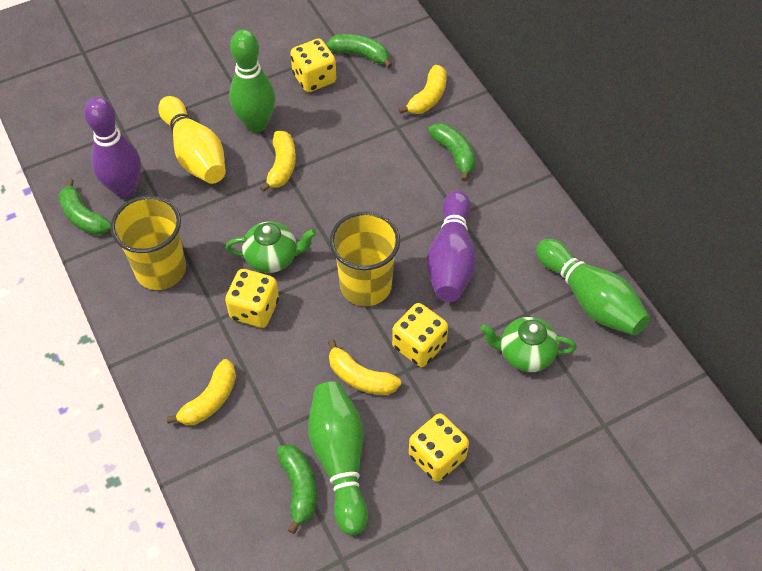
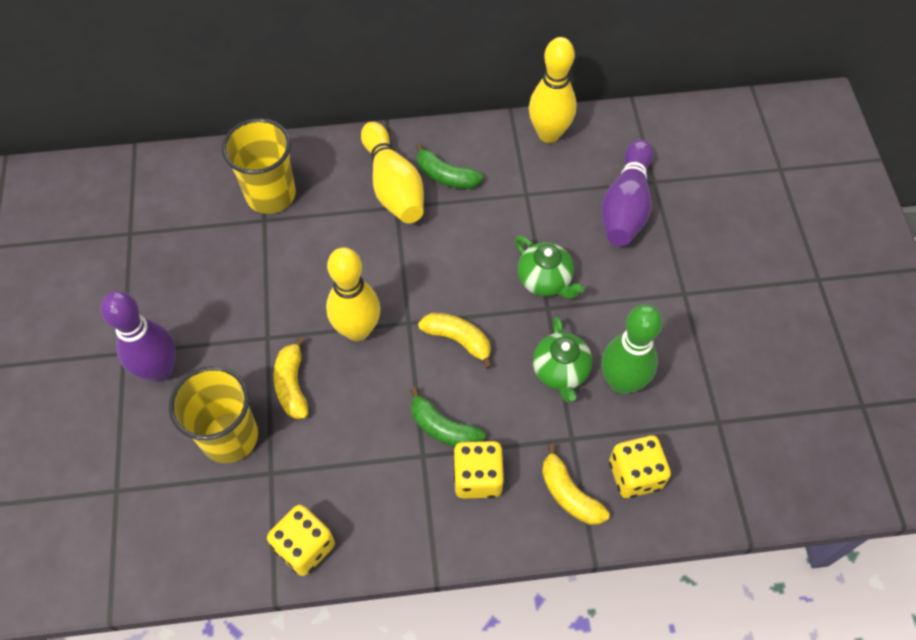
green banana: 4 -> 2
green bowling pin: 3 -> 1
yellow banana: 4 -> 3
yellow bowling pin: 1 -> 3
yellow dice: 4 -> 3

